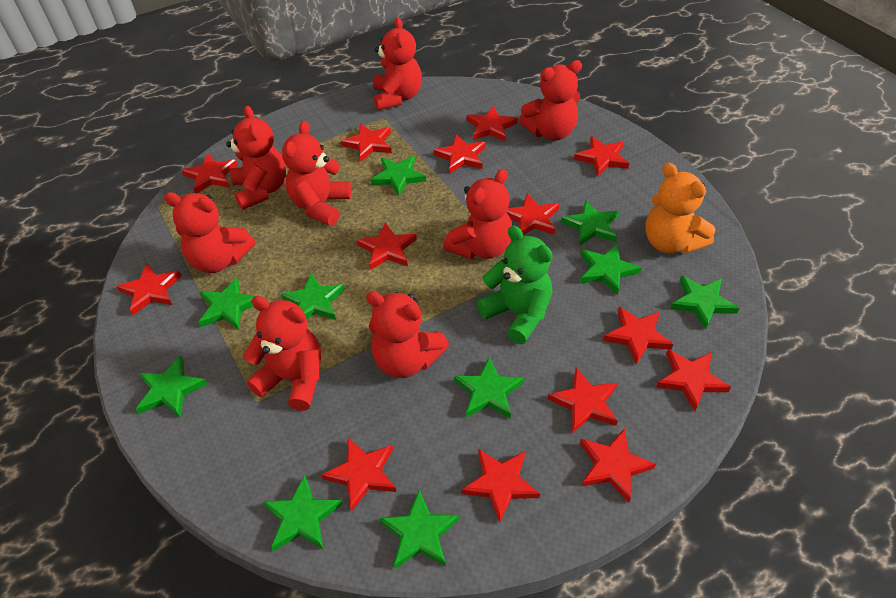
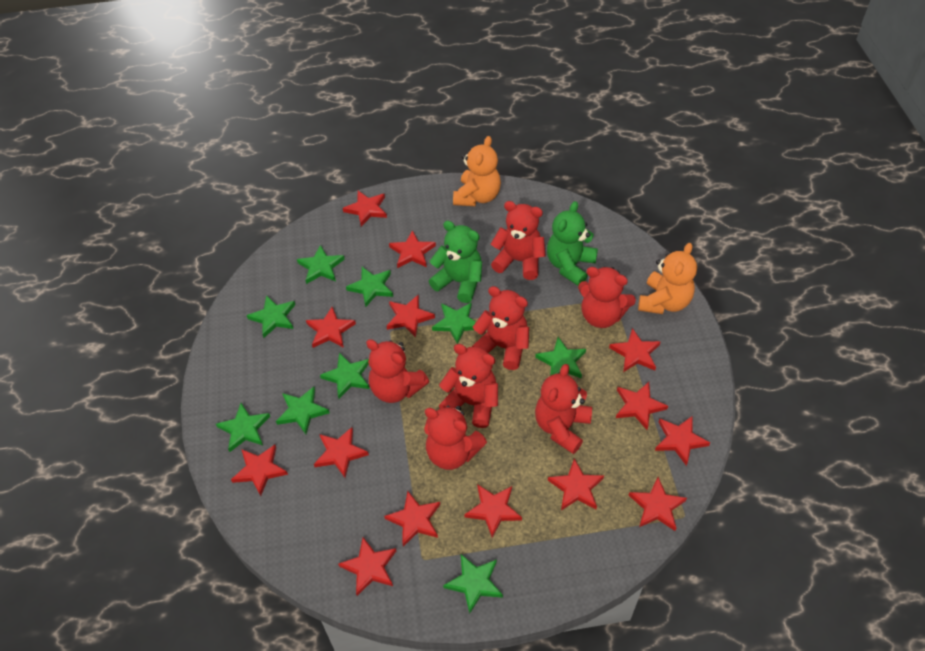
green star: 10 -> 9
green teddy bear: 1 -> 2
orange teddy bear: 1 -> 2
red teddy bear: 8 -> 7

